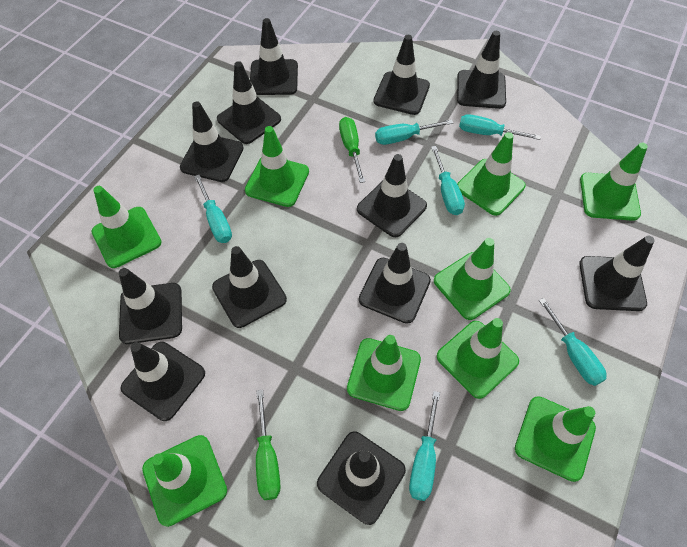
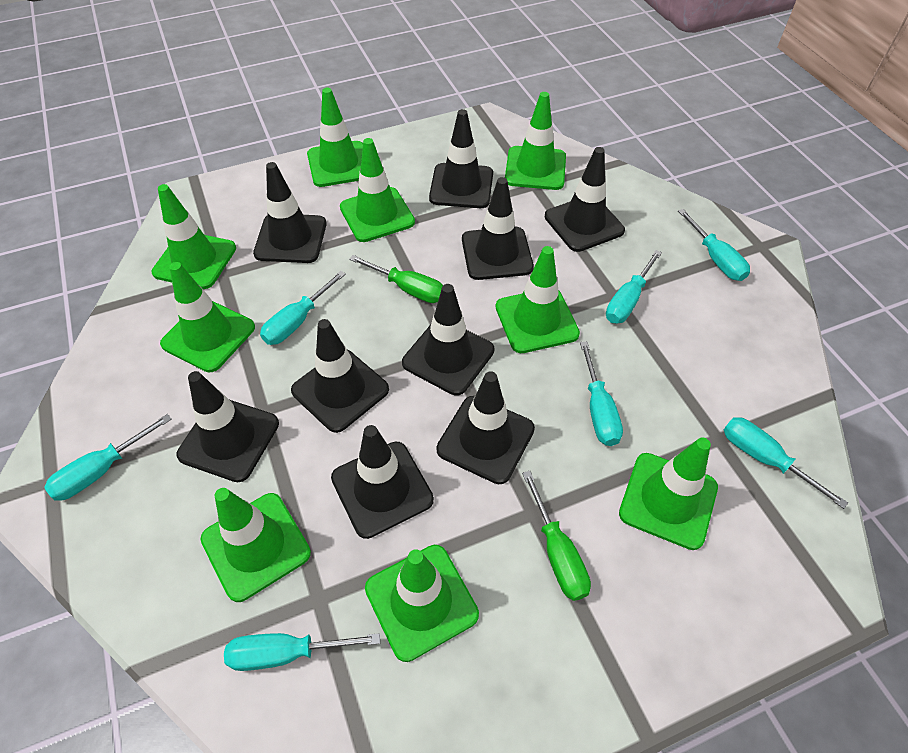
black traffic cone: 12 -> 9
turquoise screwdriver: 6 -> 7

